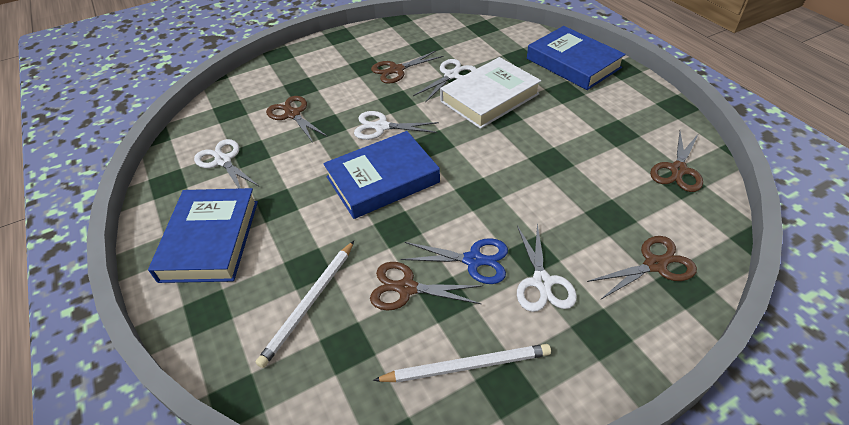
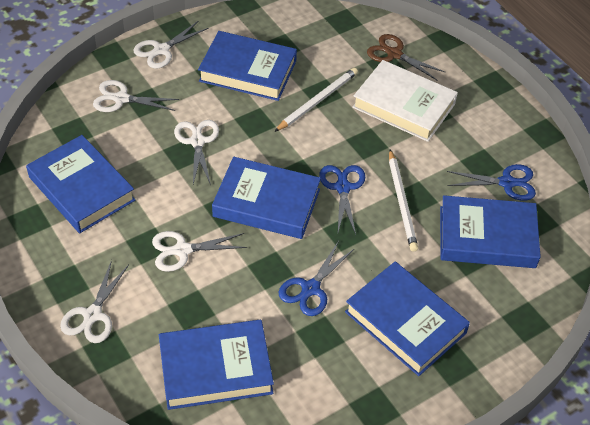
blue book: 3 -> 6
blue scissors: 1 -> 3
brown scissors: 5 -> 1
white scissors: 4 -> 5

